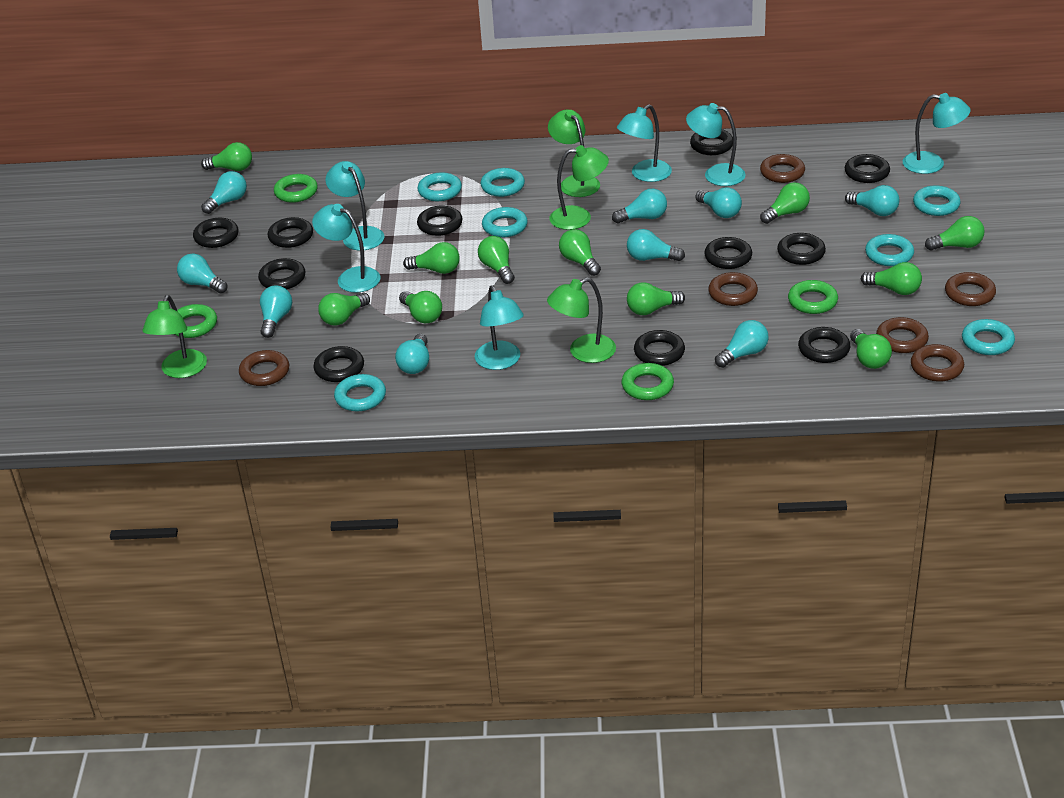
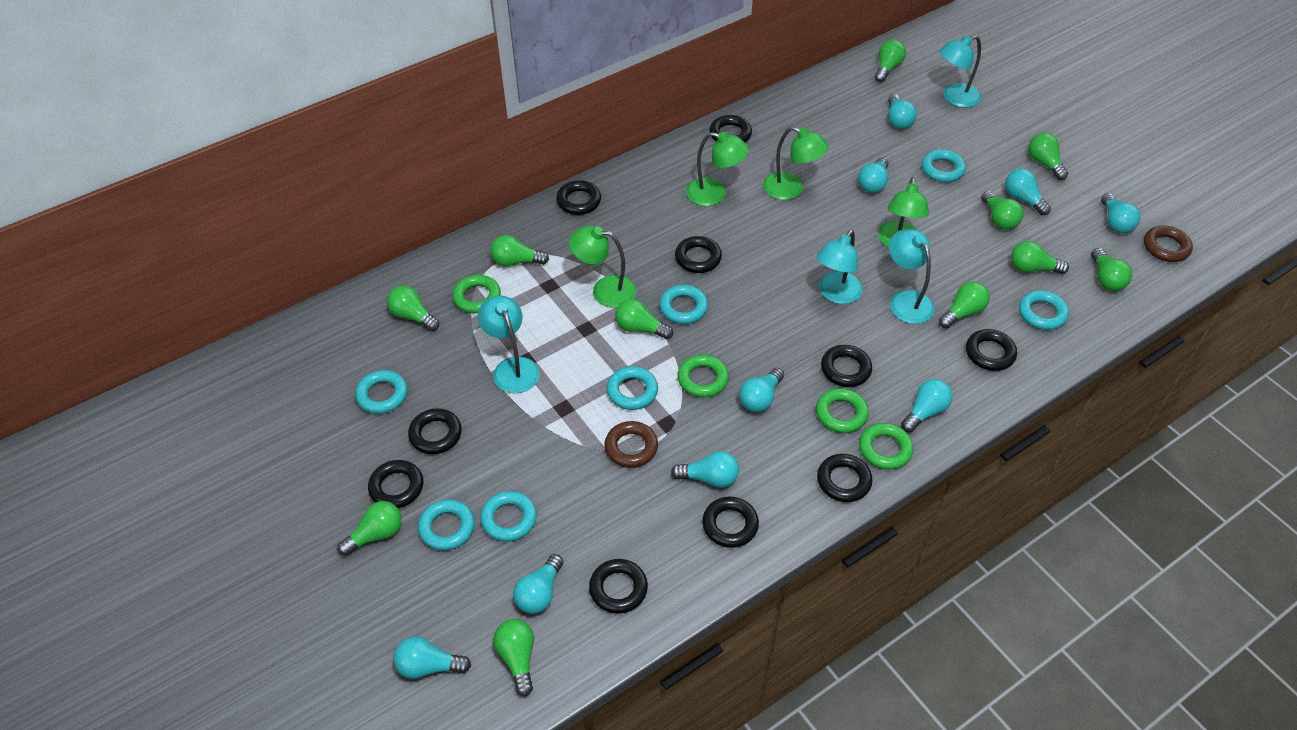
black ring: 11 -> 10
brown ring: 6 -> 2
turquoise lamp: 6 -> 4

